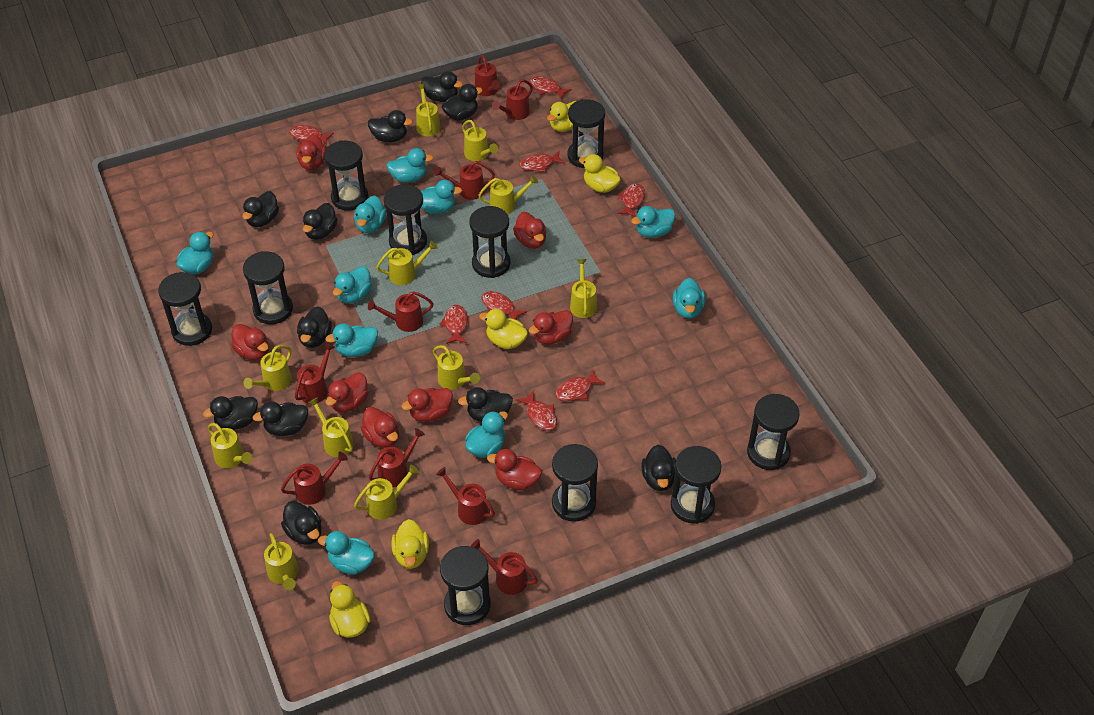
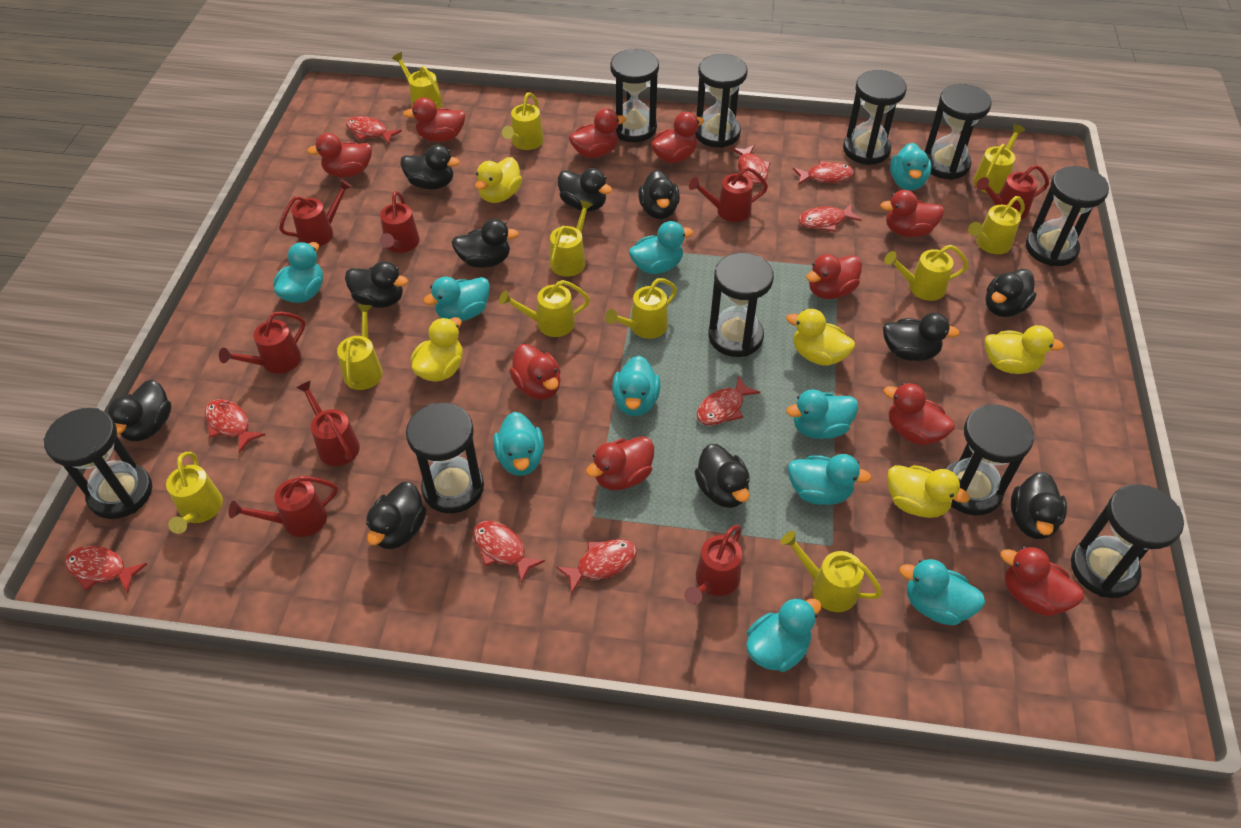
red duck: 8 -> 10
red fish: 8 -> 9
red watering can: 9 -> 8

